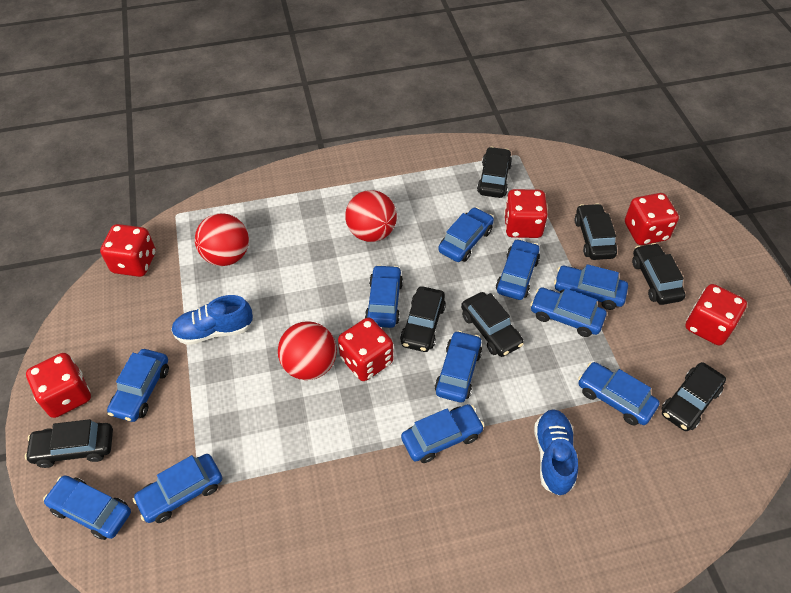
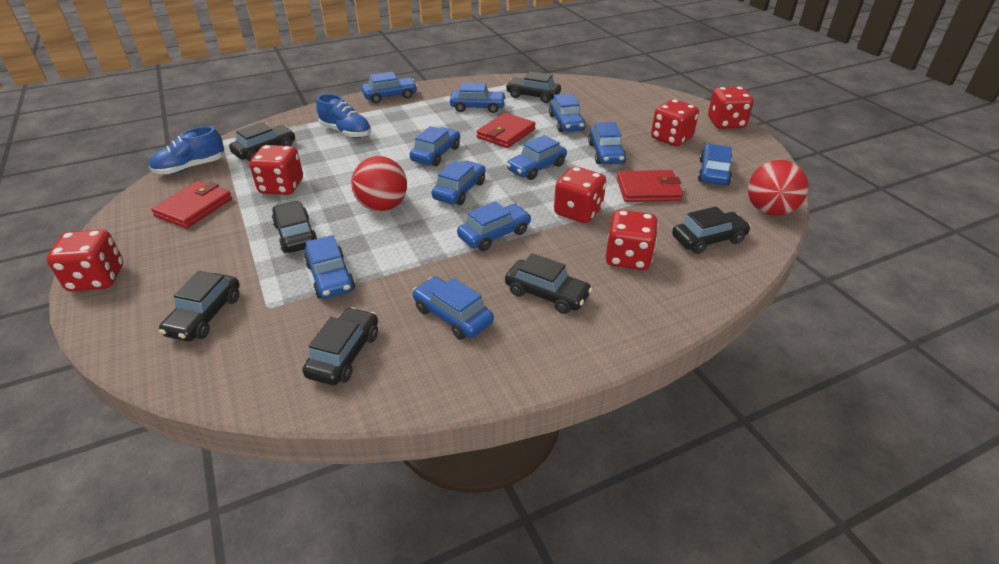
red ball: 3 -> 2
red wallet: 0 -> 3

